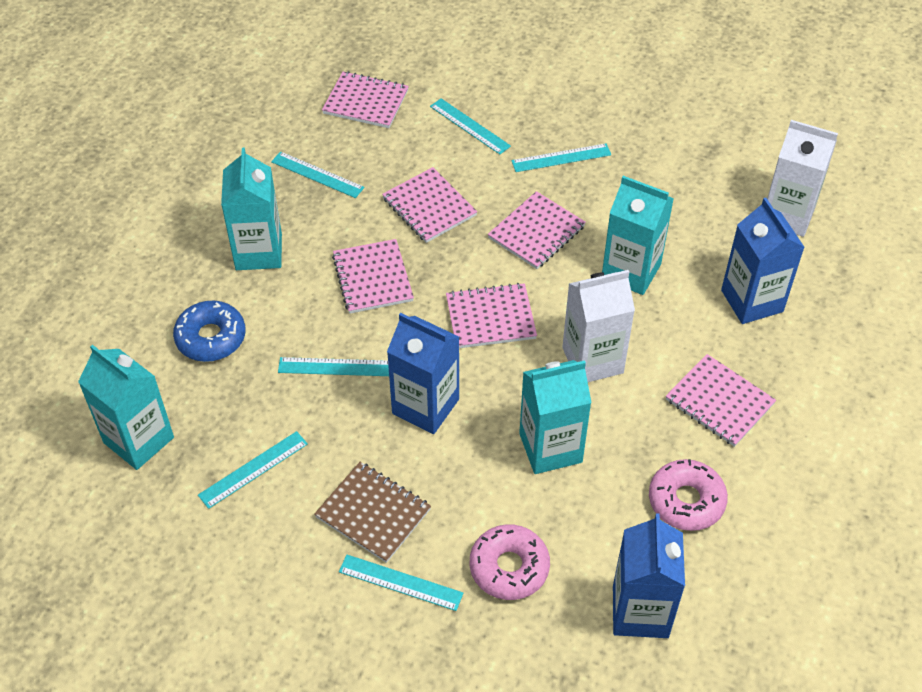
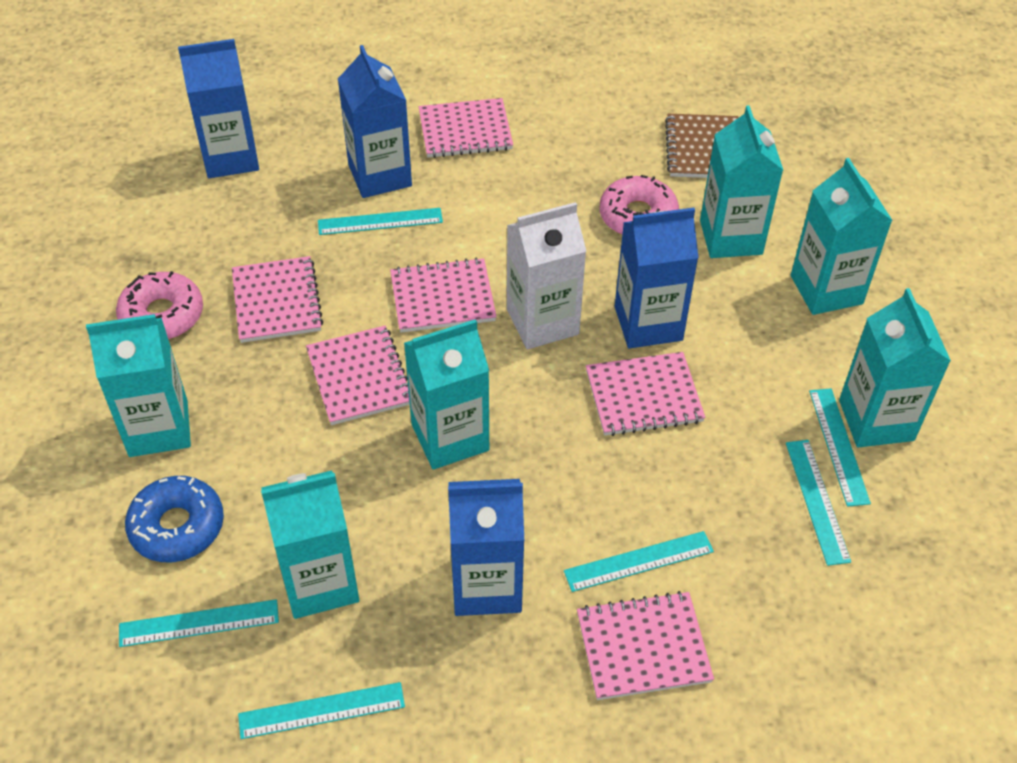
blue carton: 3 -> 4
turquoise carton: 4 -> 6
white carton: 2 -> 1

